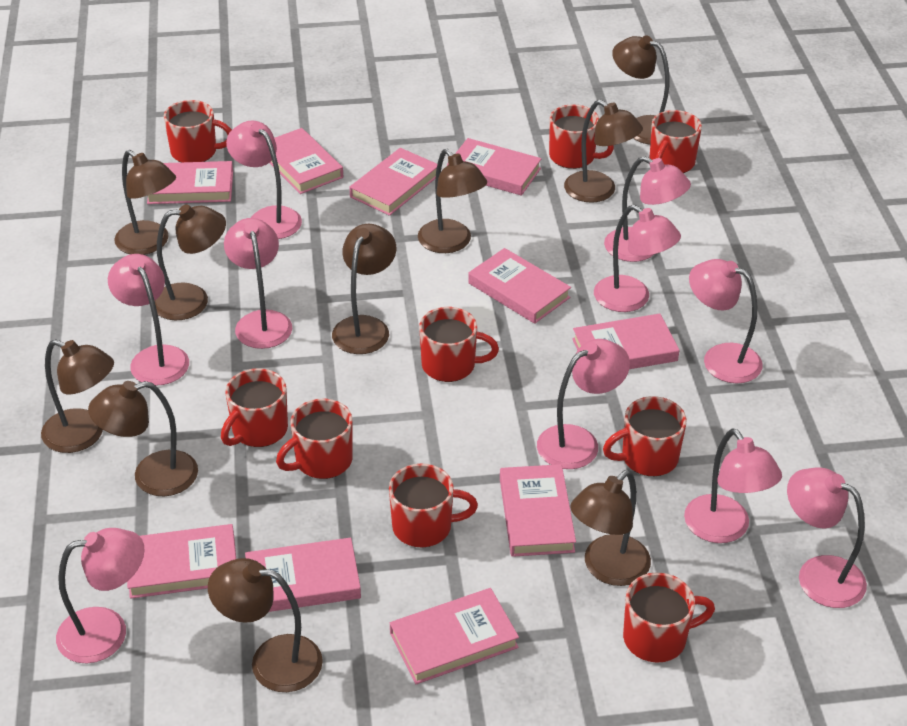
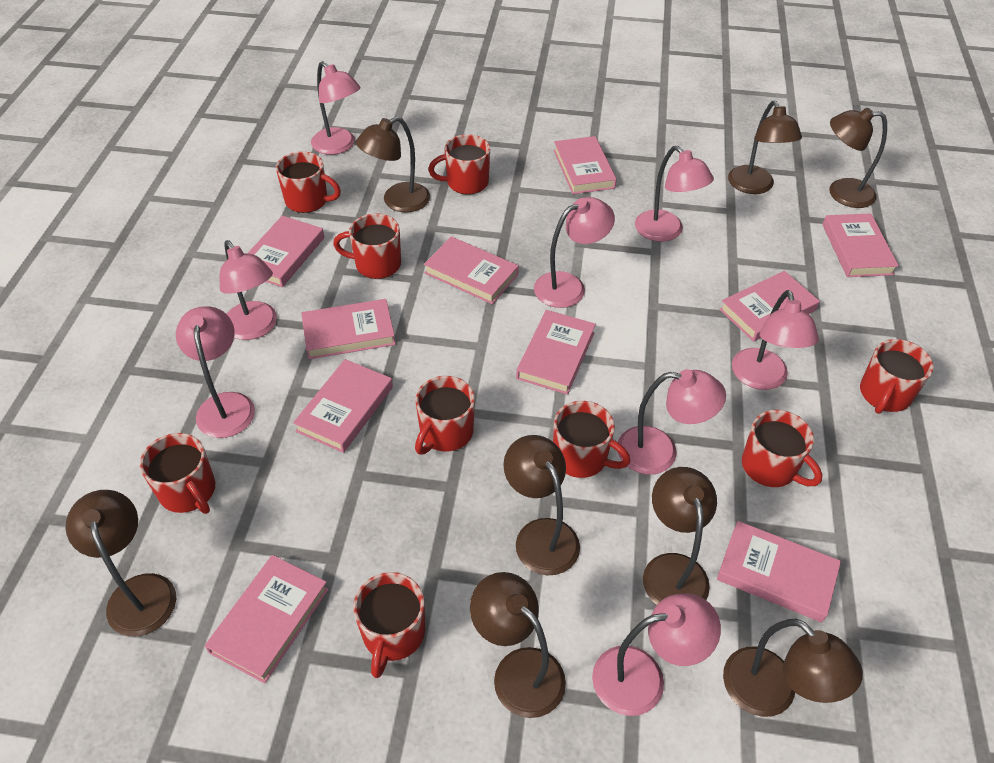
brown lamp: 10 -> 8
pink lamp: 10 -> 8

